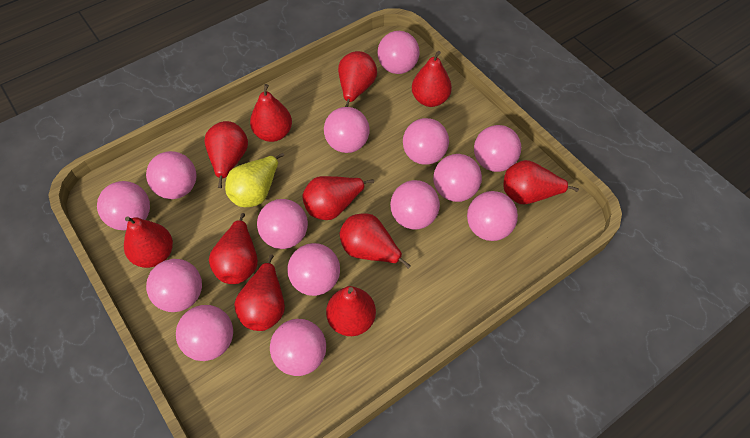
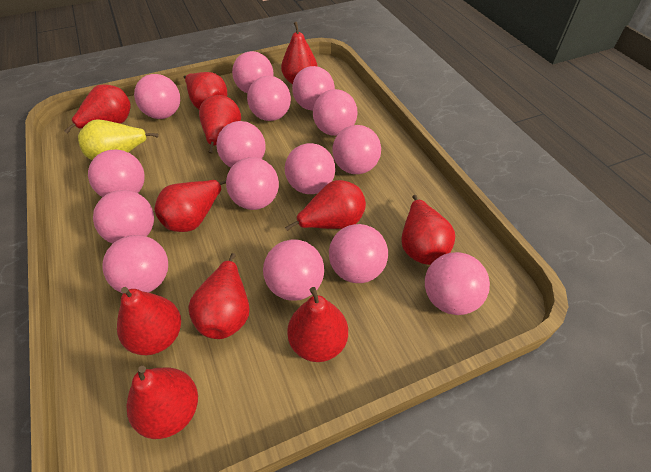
pink ball: 14 -> 15

